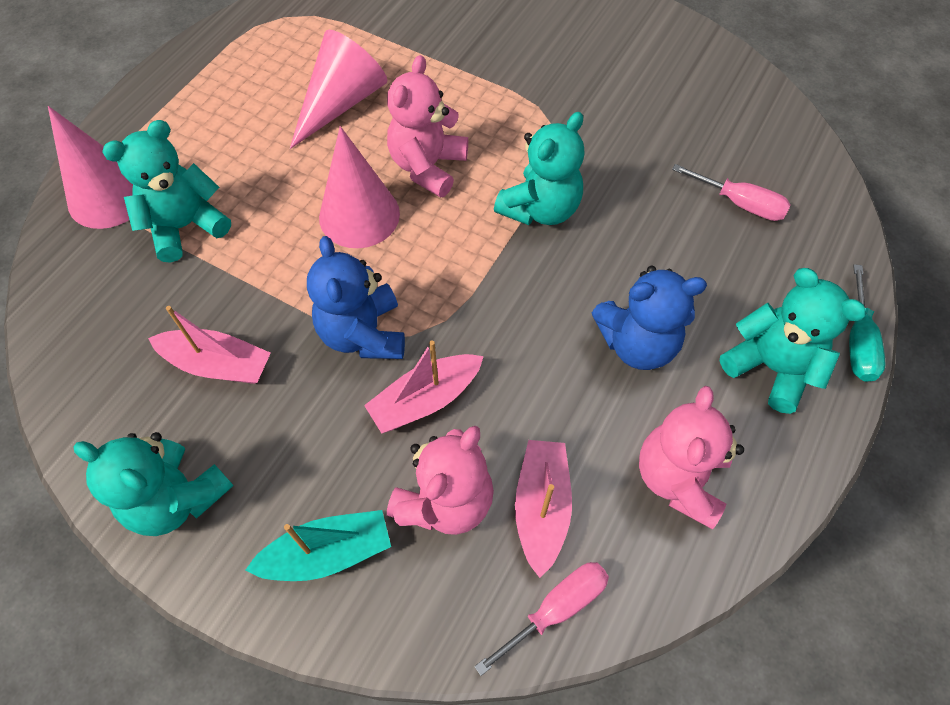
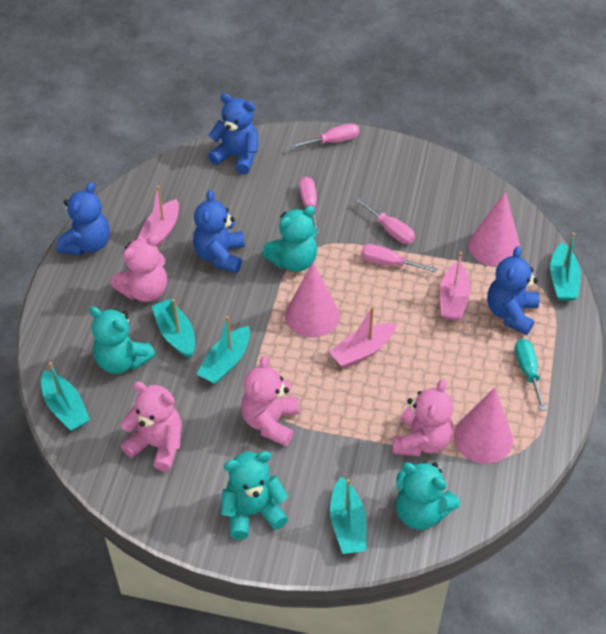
blue teddy bear: 2 -> 4
pink screwdriver: 2 -> 4
pink teddy bear: 3 -> 4
turquoise boat: 1 -> 5

